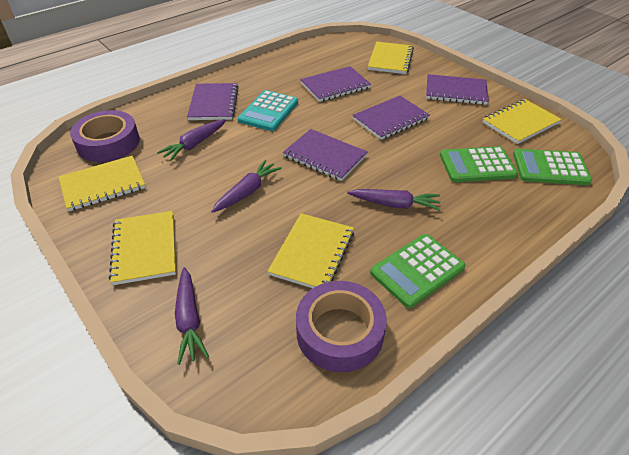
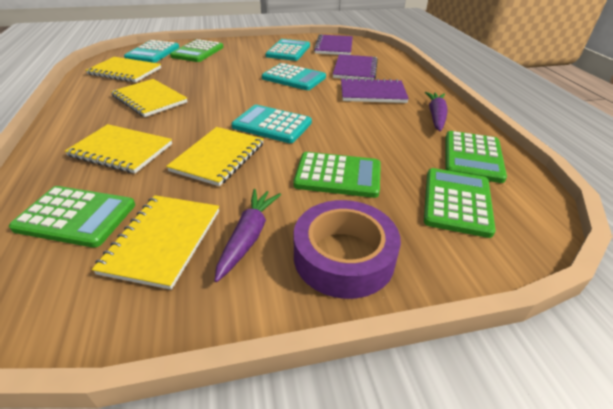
green calculator: 3 -> 5
purple carrot: 4 -> 2
purple notebook: 5 -> 3
purple tape: 2 -> 1
turquoise calculator: 1 -> 4

